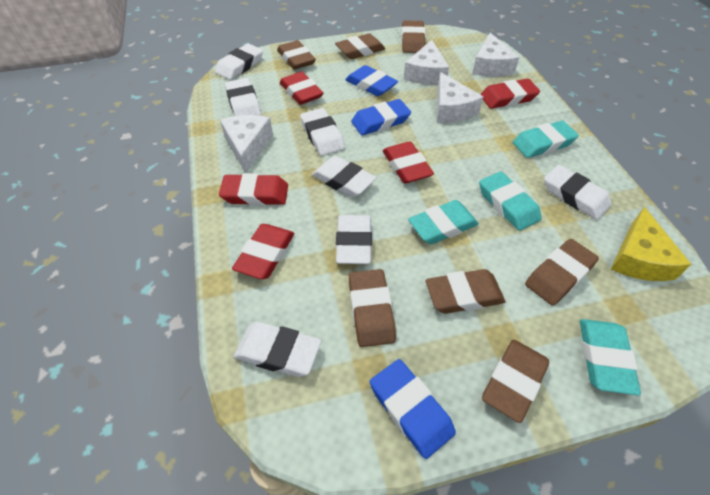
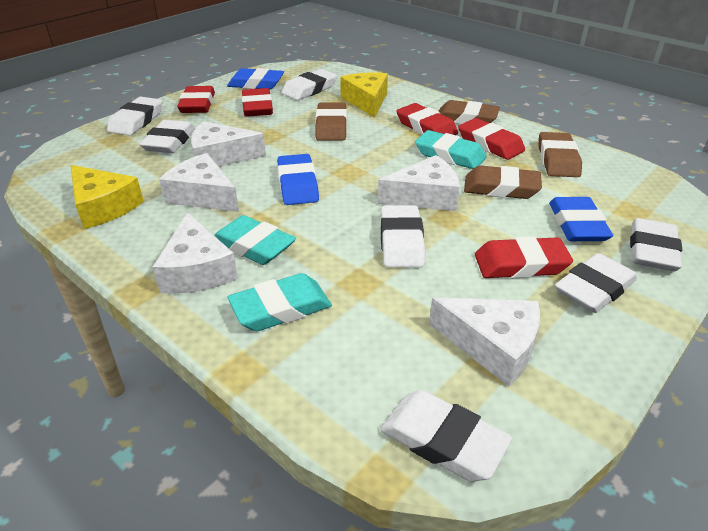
brown eraser: 7 -> 4
turquoise eraser: 4 -> 3
white cheese: 4 -> 5
yellow cheese: 1 -> 2

